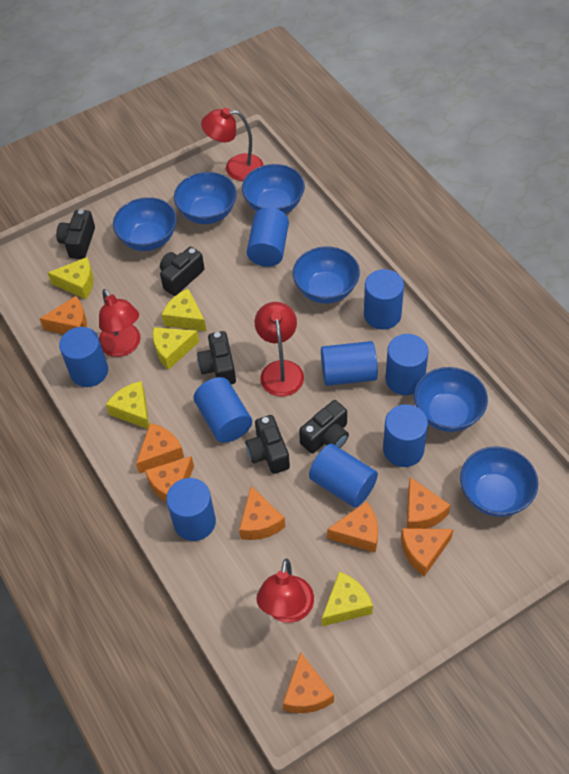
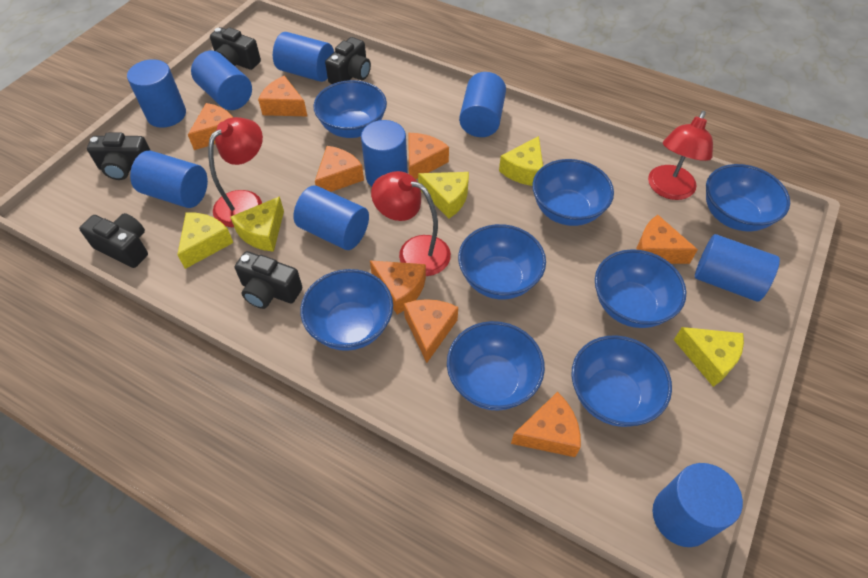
blue bowl: 6 -> 8
red lamp: 4 -> 3

